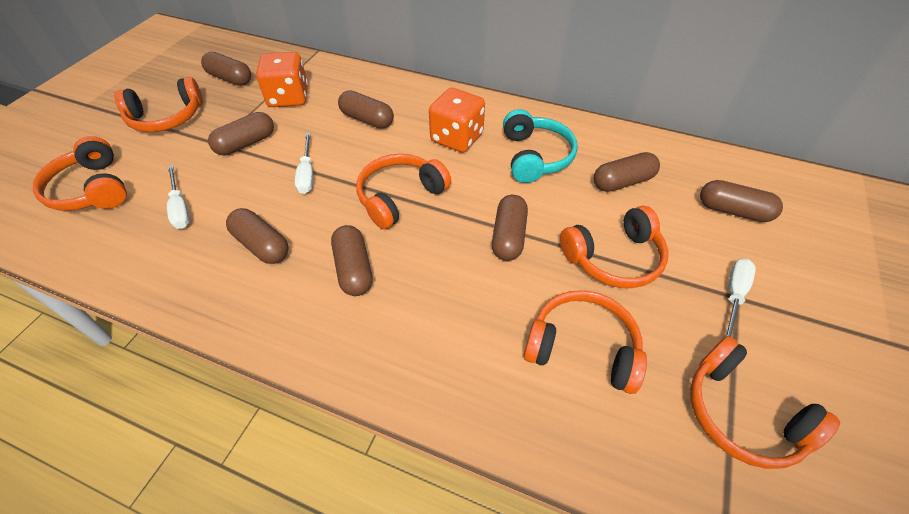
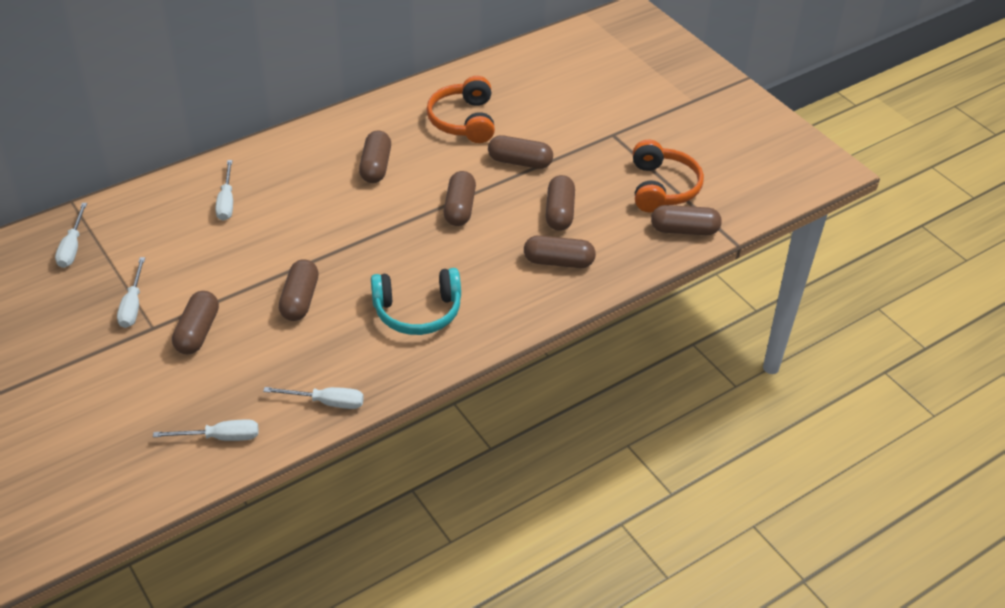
orange dice: 2 -> 0
orange headphones: 6 -> 2
white screwdriver: 3 -> 5

